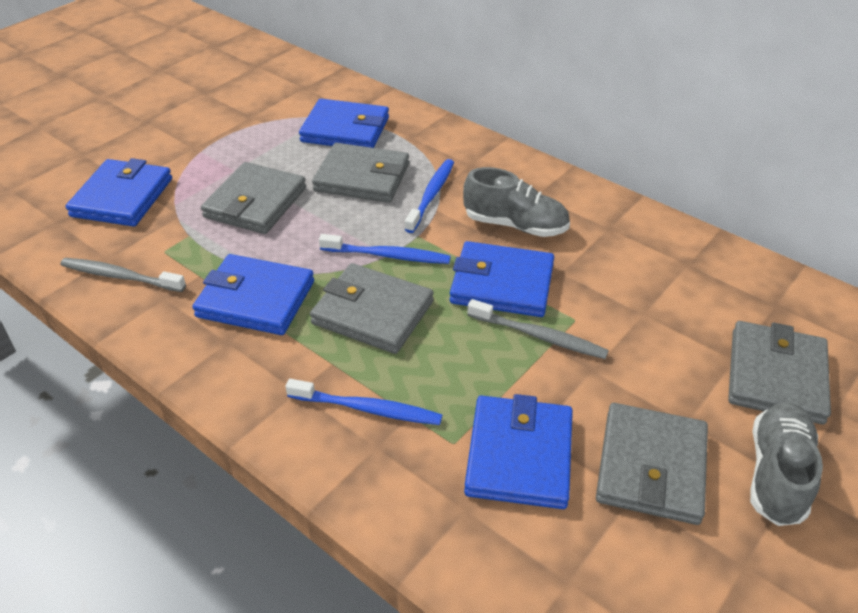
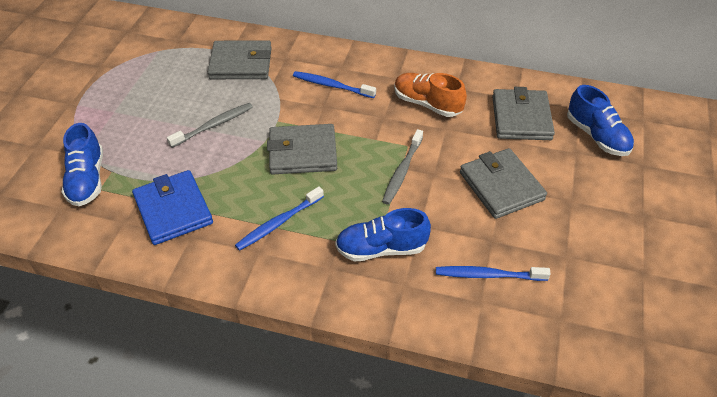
blue shoe: 0 -> 3
blue wallet: 5 -> 1
grey shoe: 2 -> 0
grey wallet: 5 -> 4
orange shoe: 0 -> 1

